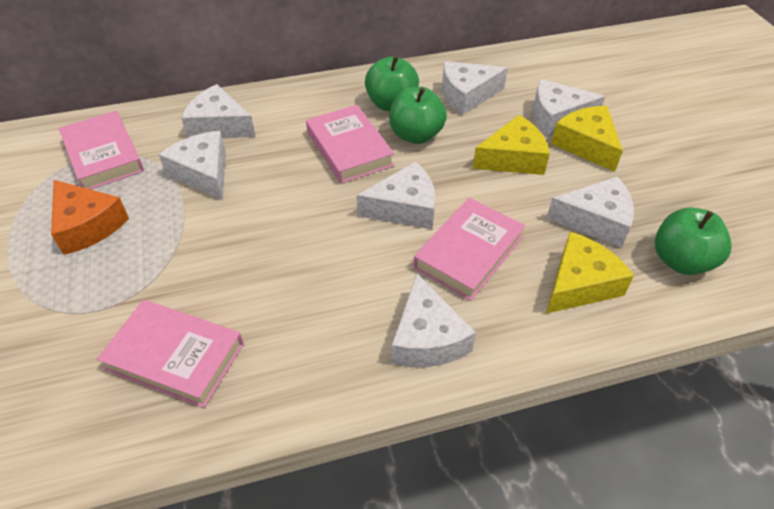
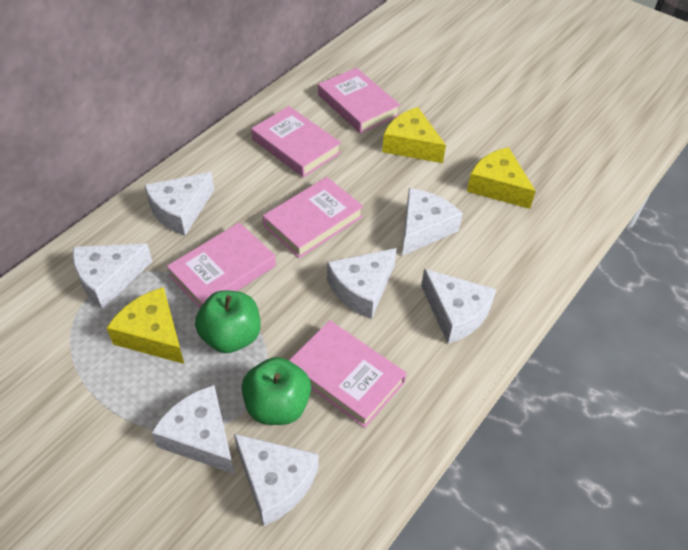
green apple: 3 -> 2
orange cheese: 1 -> 0
pink book: 4 -> 5

